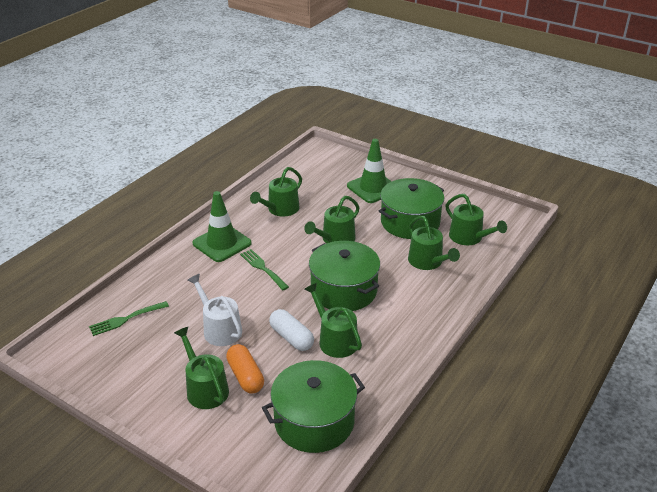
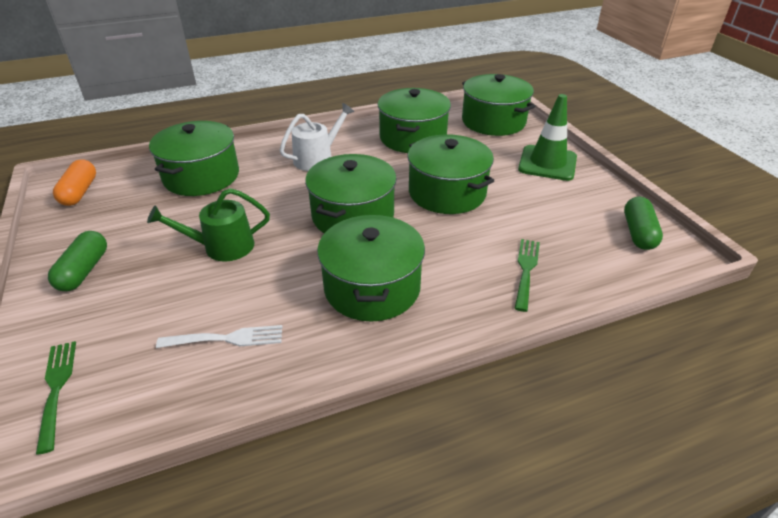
green capsule: 0 -> 2
green pot: 3 -> 6
green traffic cone: 2 -> 1
green watering can: 6 -> 1
white capsule: 1 -> 0
white fork: 0 -> 1

